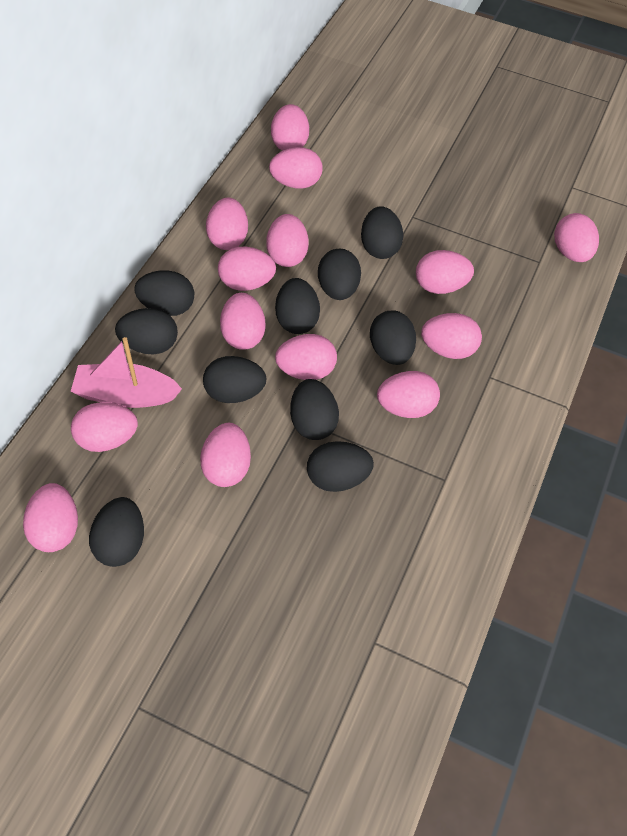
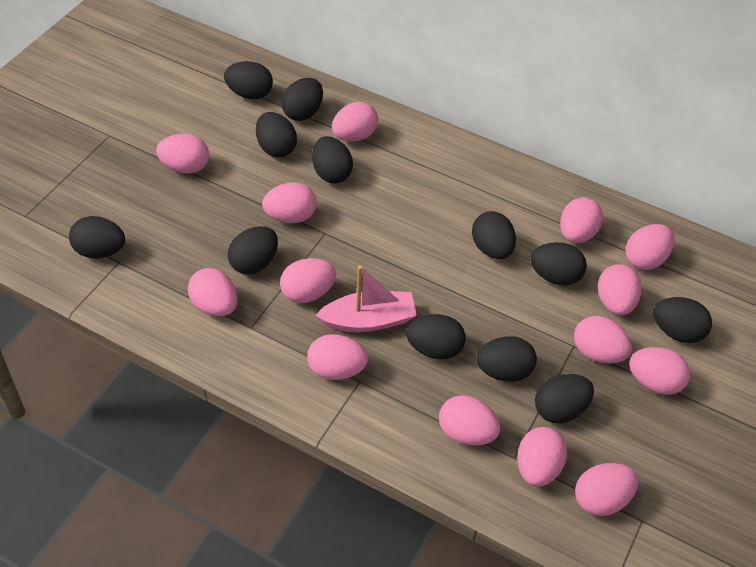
black egg: 10 -> 12

